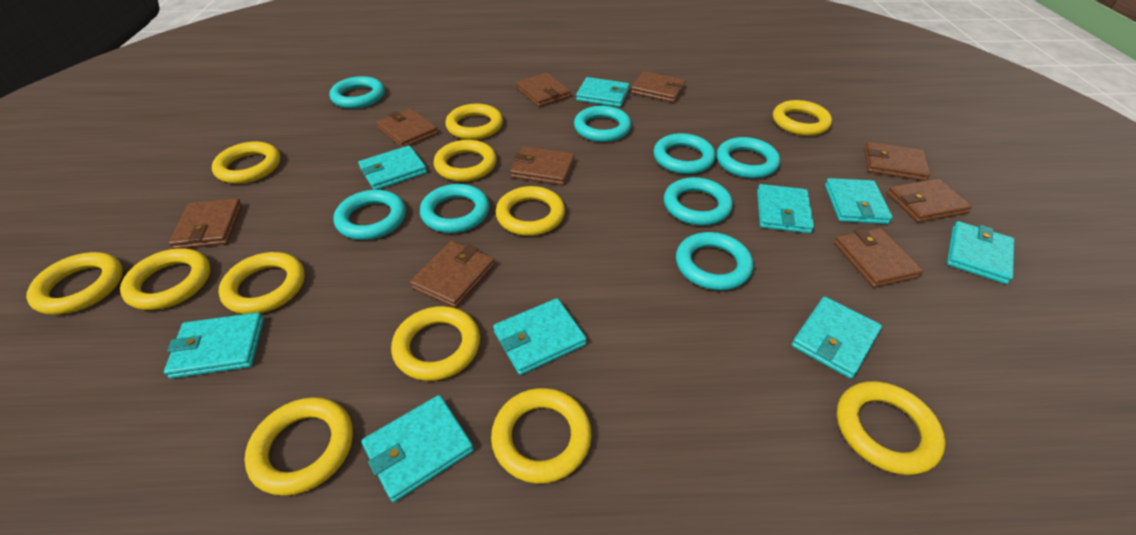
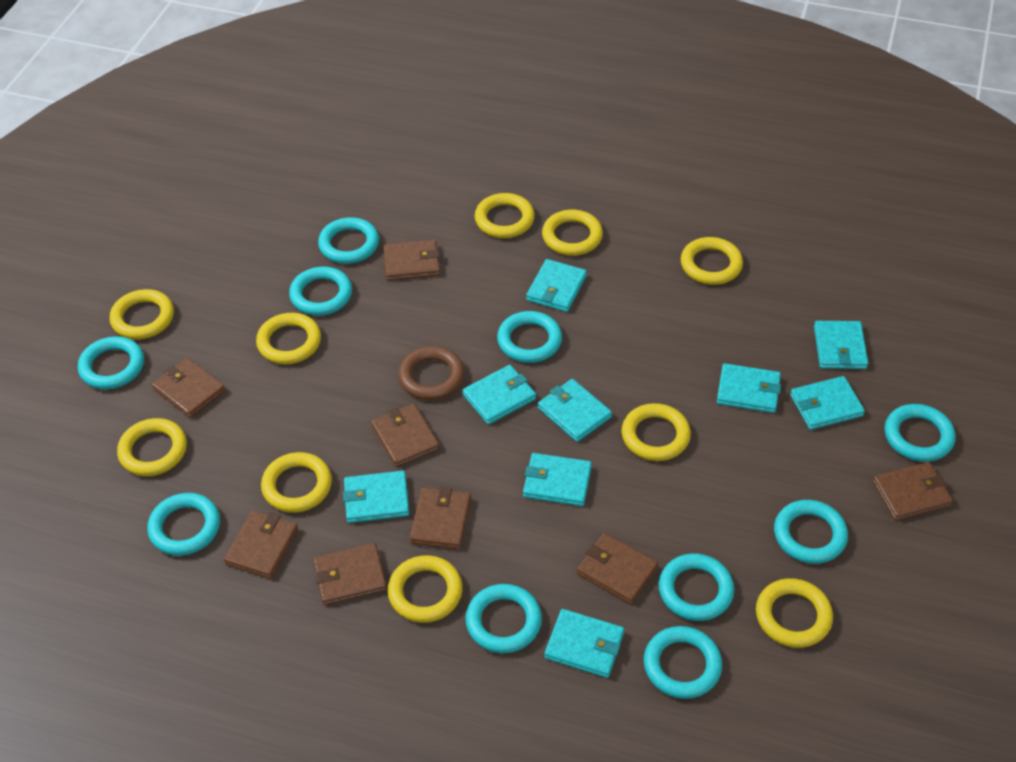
brown ring: 0 -> 1
brown wallet: 9 -> 8
turquoise ring: 8 -> 10
yellow ring: 12 -> 10

